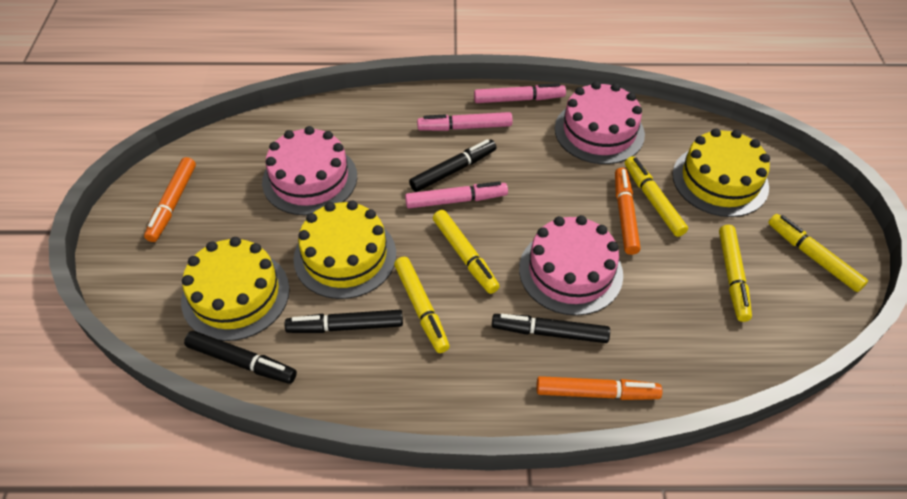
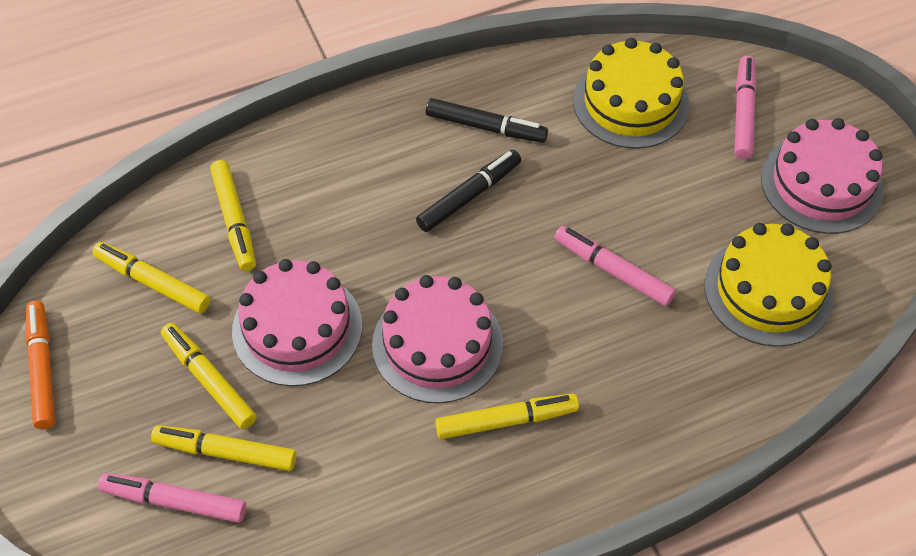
black marker: 4 -> 2
orange marker: 3 -> 1
yellow cake: 3 -> 2

